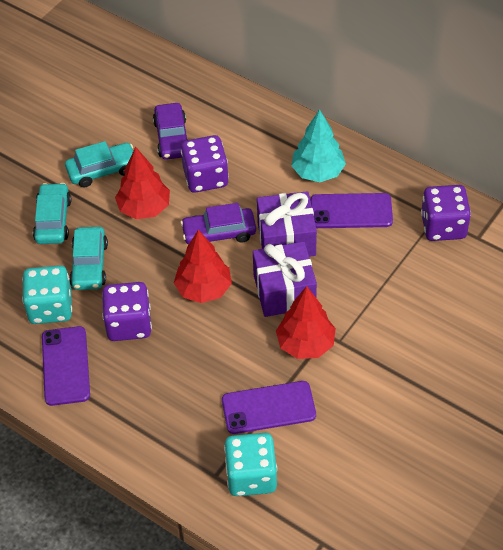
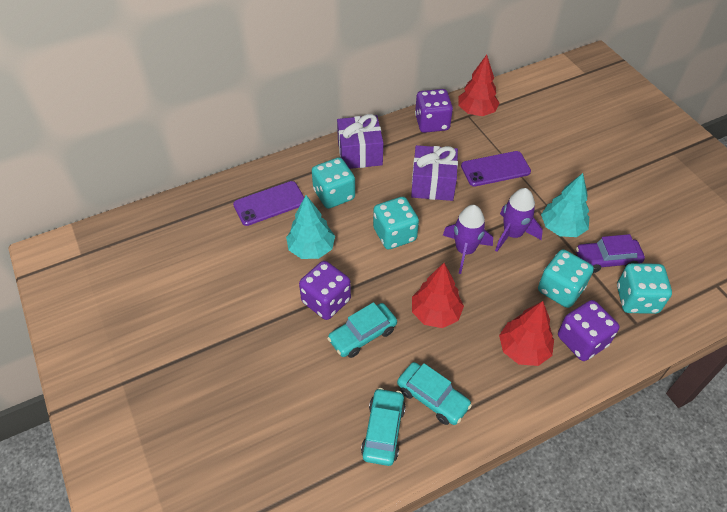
purple car: 2 -> 1
purple phone: 3 -> 2
purple rocket: 0 -> 2
turquoise dice: 2 -> 4
turquoise tree: 1 -> 2

